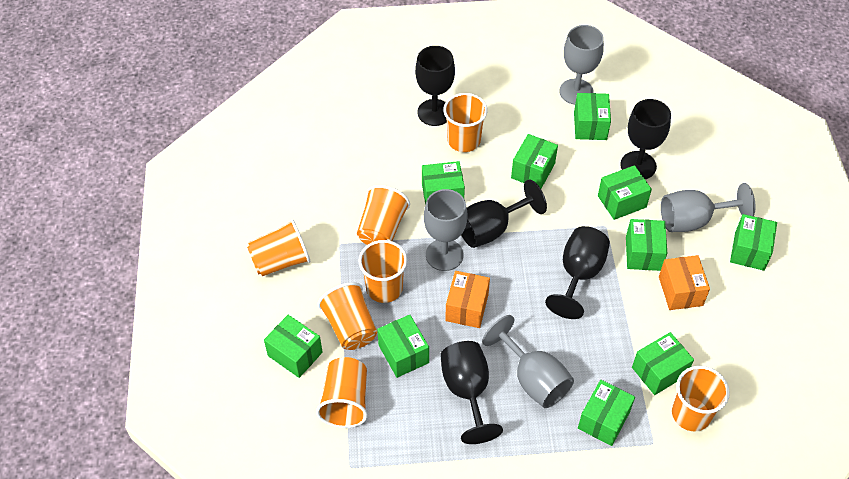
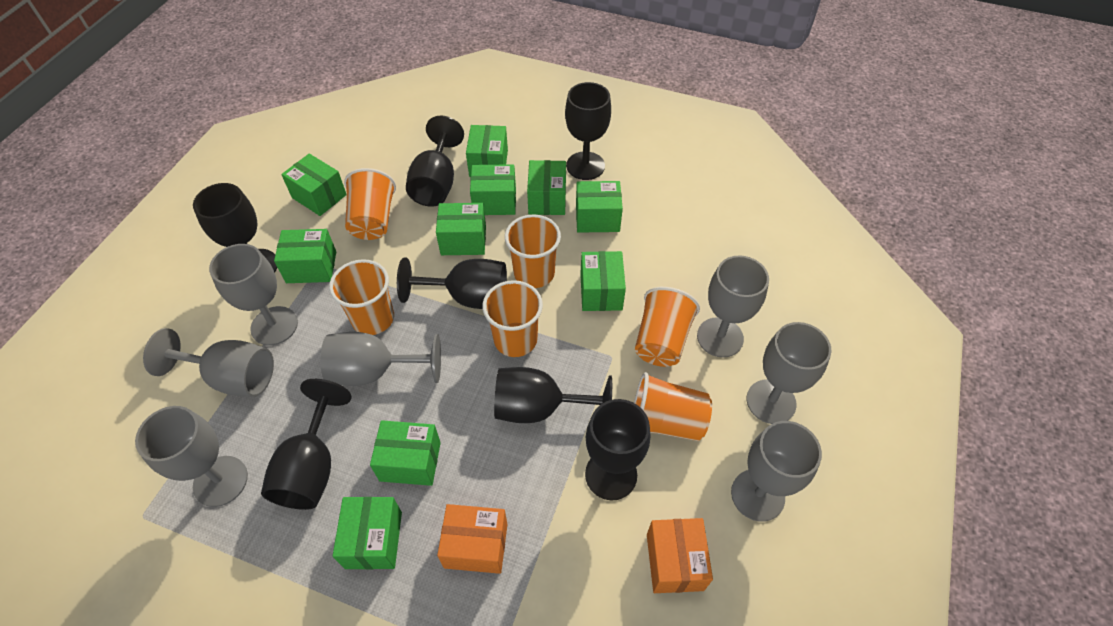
black goblet: 5 -> 7
grey goblet: 4 -> 7
orange cup: 7 -> 6

